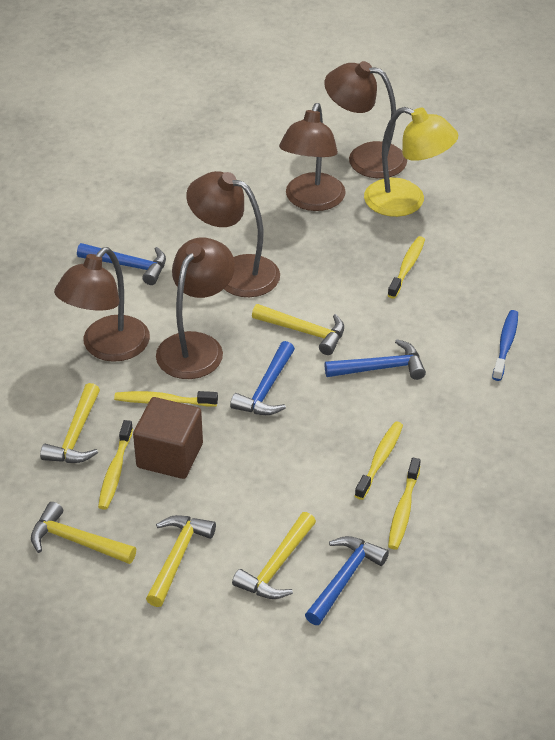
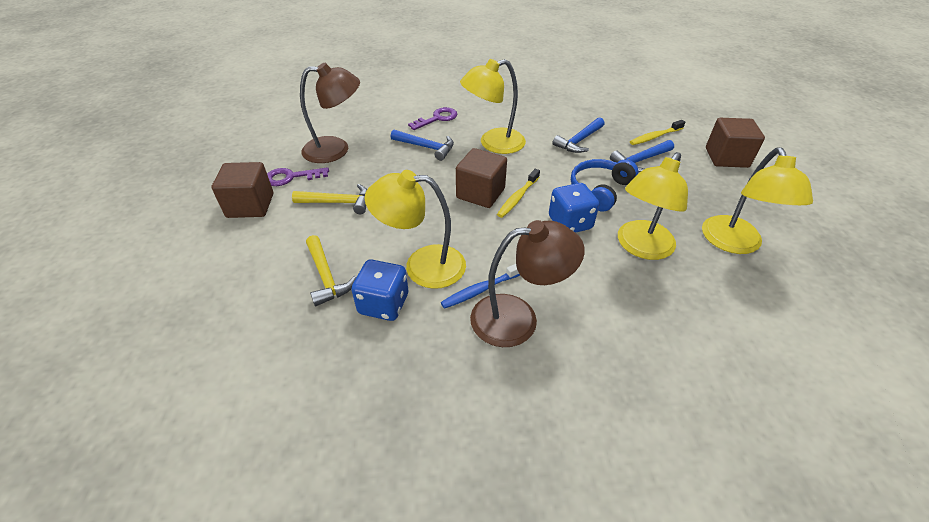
blue dice: 0 -> 2
blue hammer: 4 -> 3
blue headphones: 0 -> 1
brown cube: 1 -> 3
brown lamp: 5 -> 2
purple key: 0 -> 2
yellow hammer: 5 -> 2
yellow lamp: 1 -> 4
yellow toothbrush: 5 -> 2

